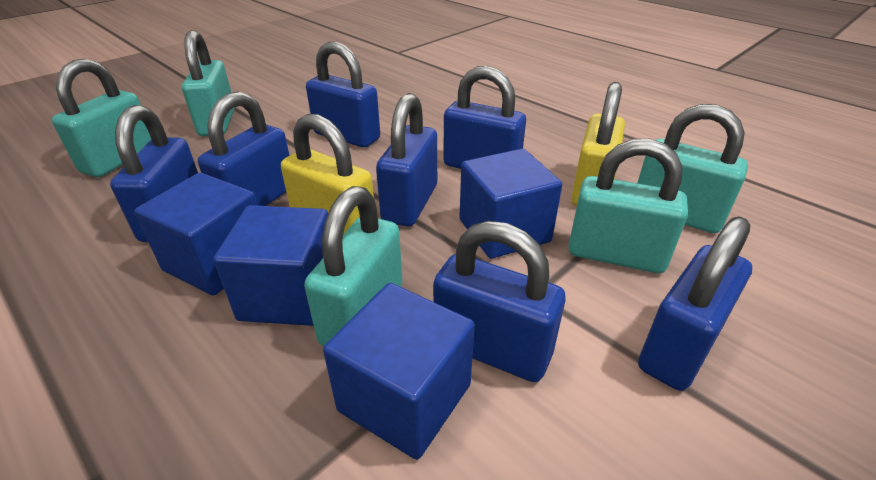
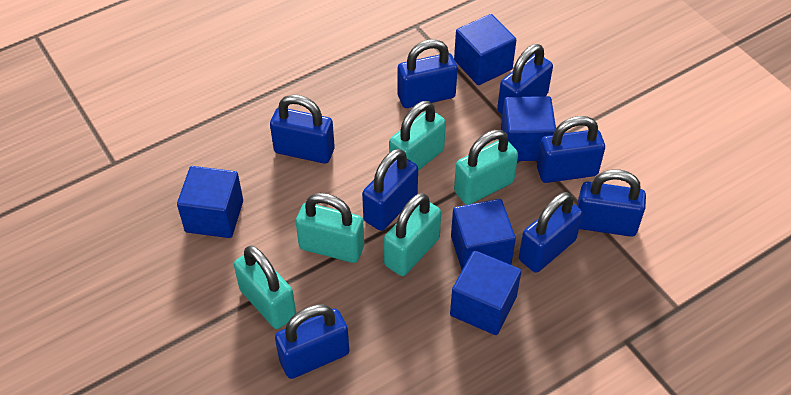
blue cube: 4 -> 5
blue padlock: 7 -> 8
yellow padlock: 2 -> 0

